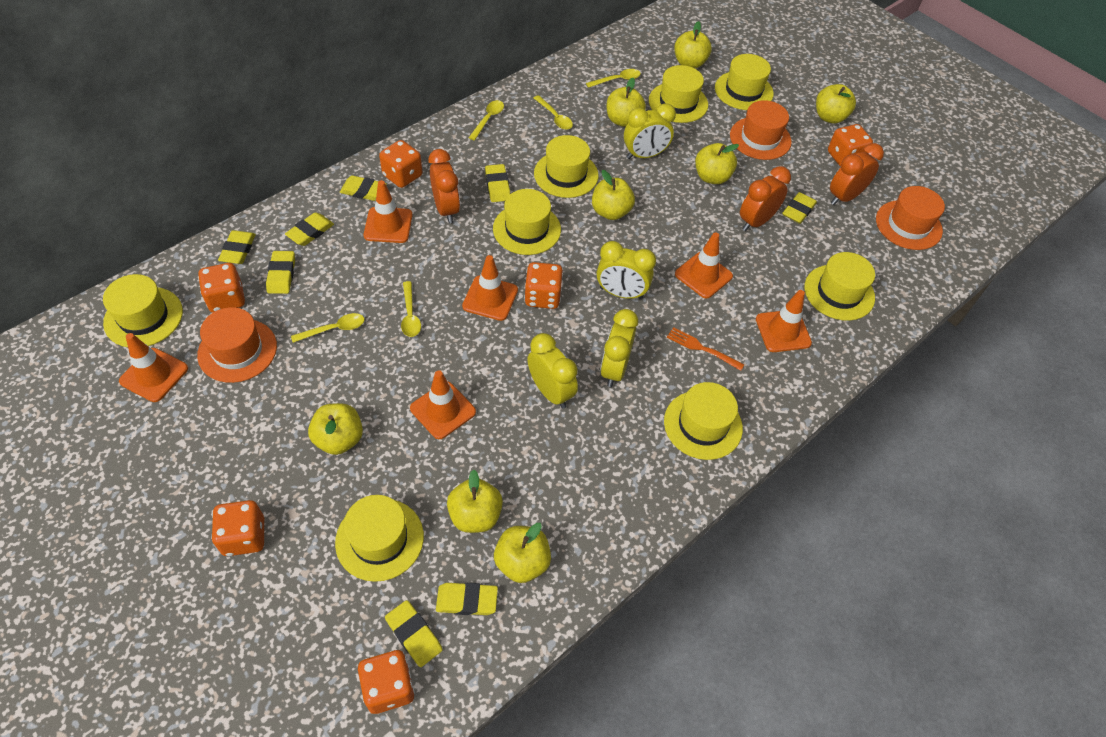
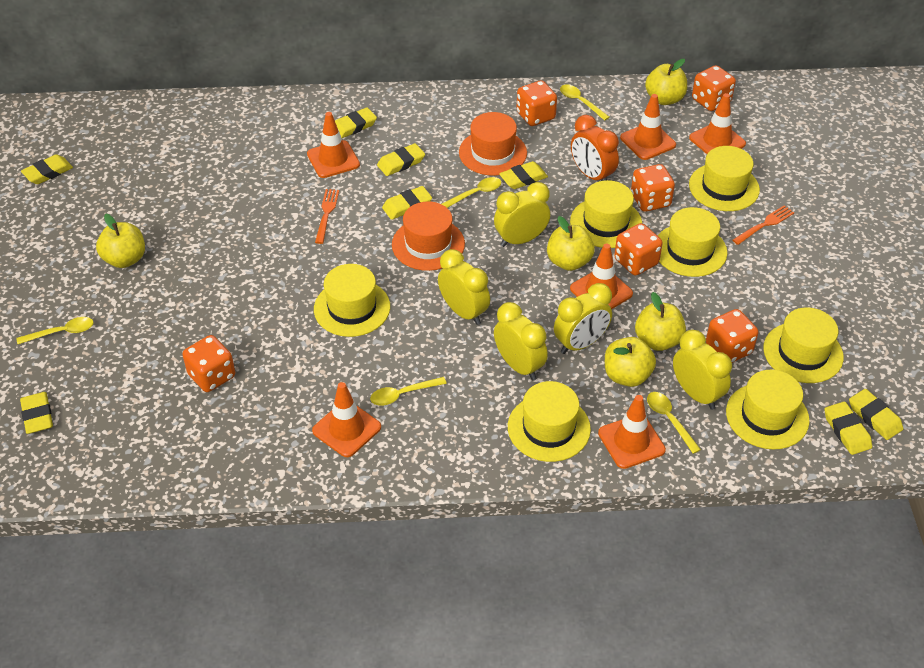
orange clock: 3 -> 1
orange fork: 1 -> 2
orange hat: 3 -> 2
yellow apple: 8 -> 5
yellow clock: 4 -> 5
yellow hat: 8 -> 7

